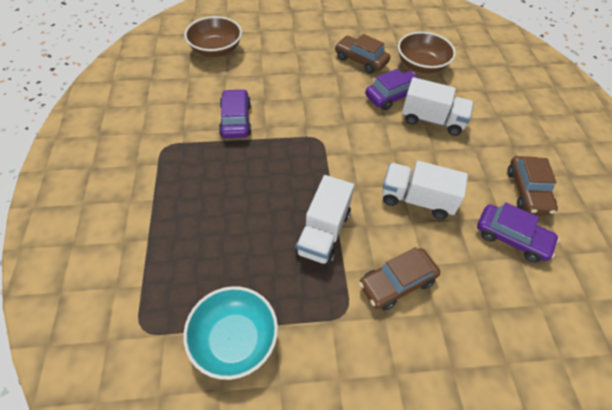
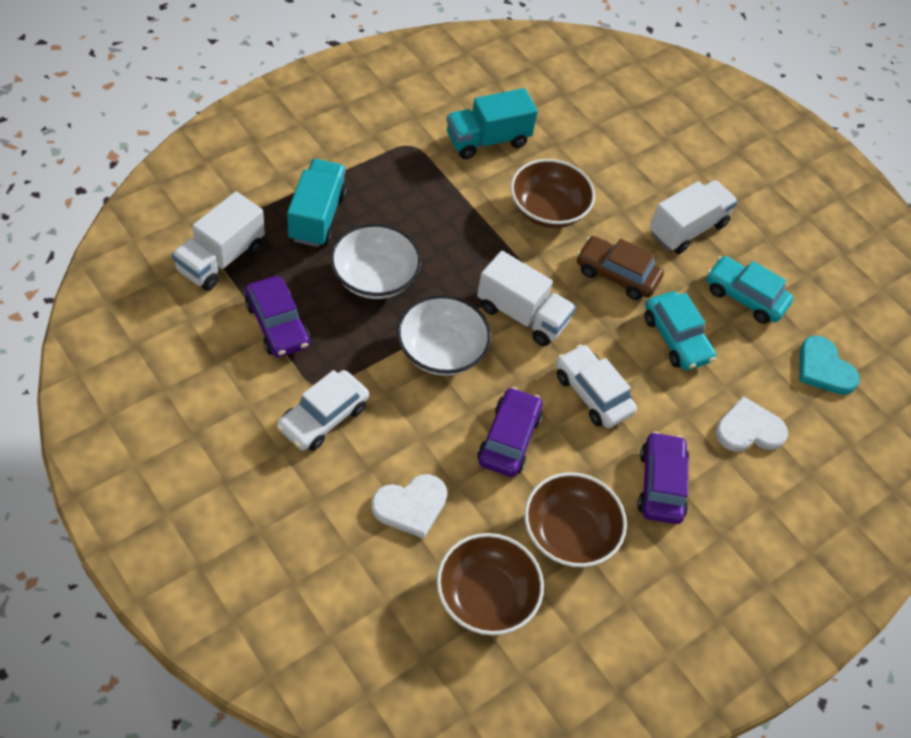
brown bowl: 2 -> 3
brown car: 3 -> 1
turquoise bowl: 1 -> 0
turquoise car: 0 -> 2
turquoise heart: 0 -> 1
turquoise truck: 0 -> 2
white bowl: 0 -> 2
white car: 0 -> 2
white heart: 0 -> 2

